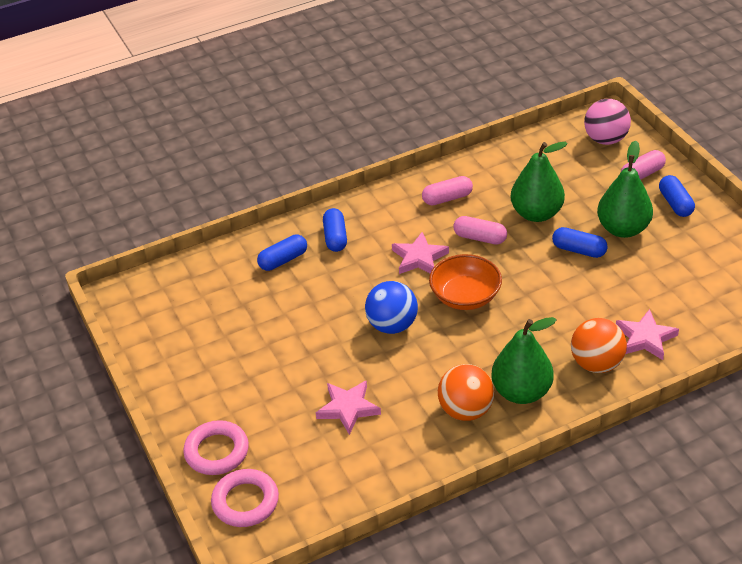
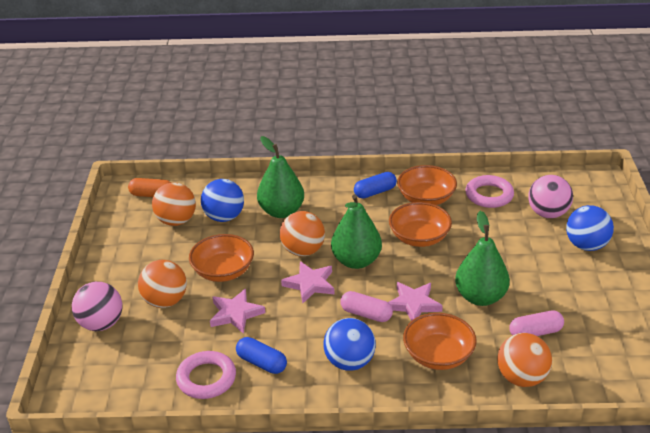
blue ball: 1 -> 3
blue capsule: 4 -> 2
orange ball: 2 -> 4
orange bowl: 1 -> 4
orange capsule: 0 -> 1
pink ball: 1 -> 2
pink capsule: 3 -> 2

